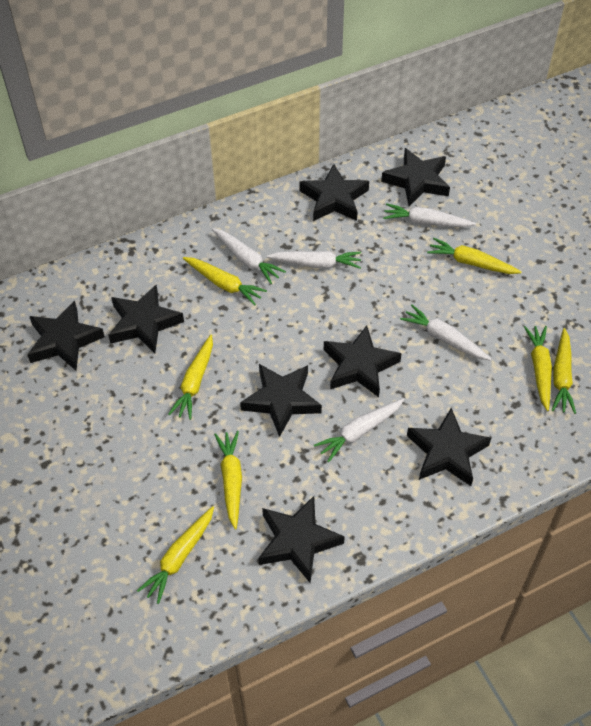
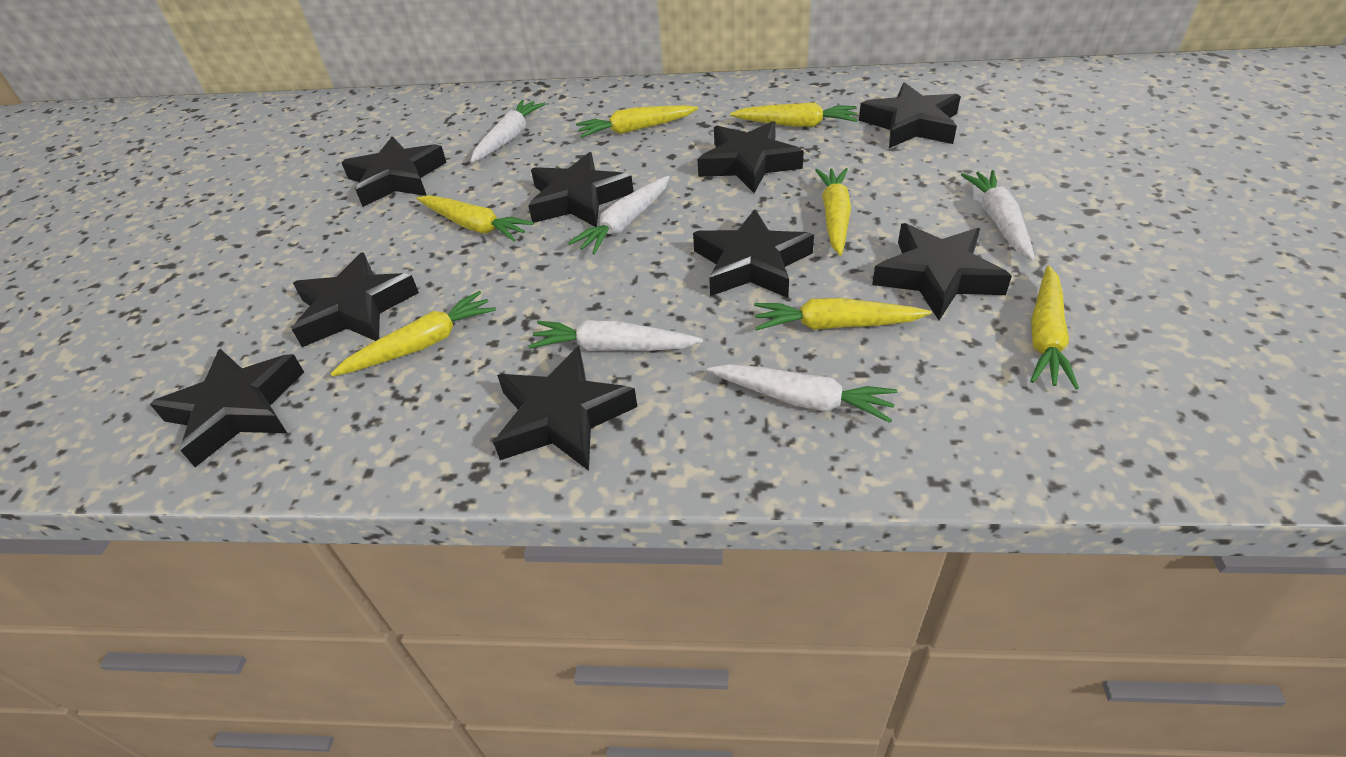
black star: 8 -> 9

